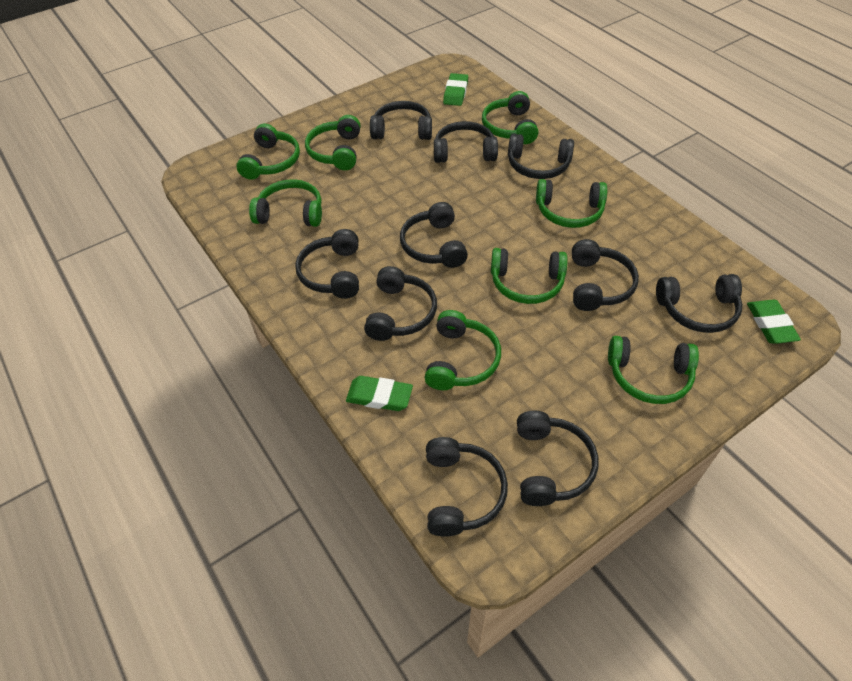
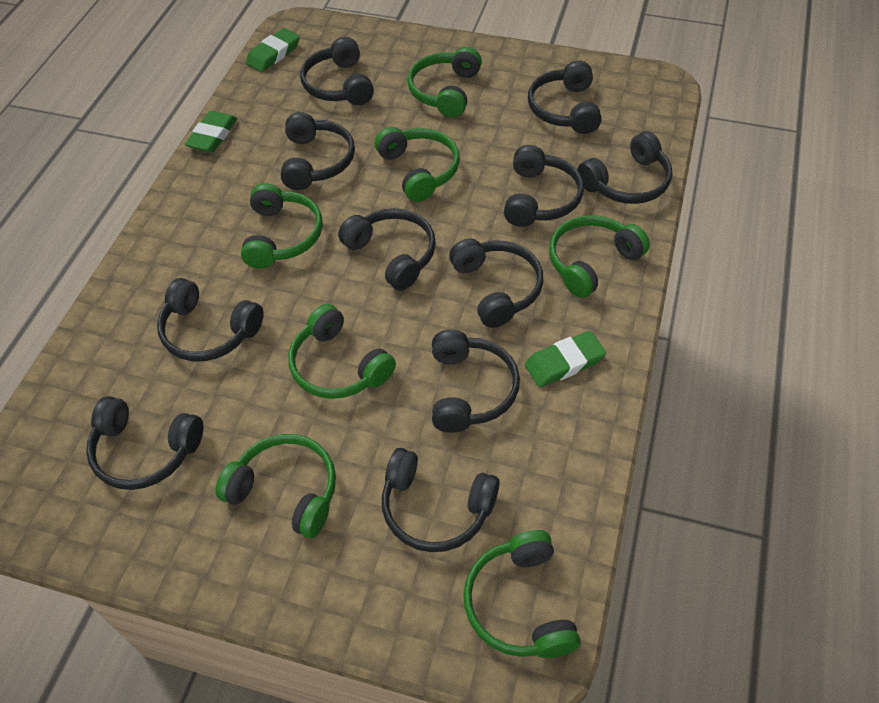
black headphones: 10 -> 11
green headphones: 8 -> 7

